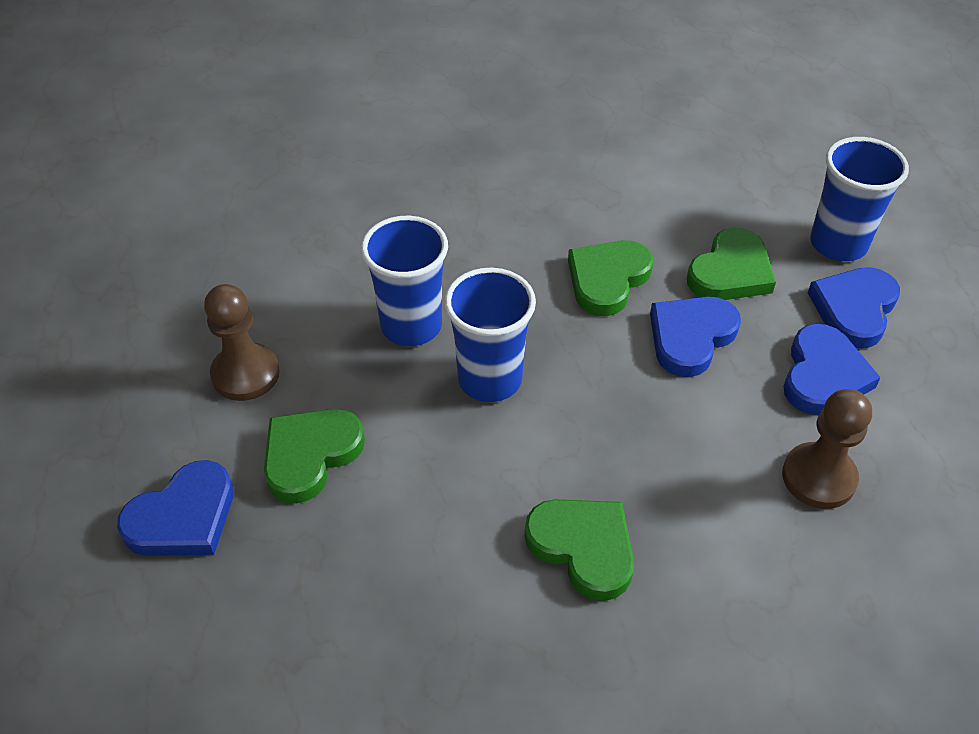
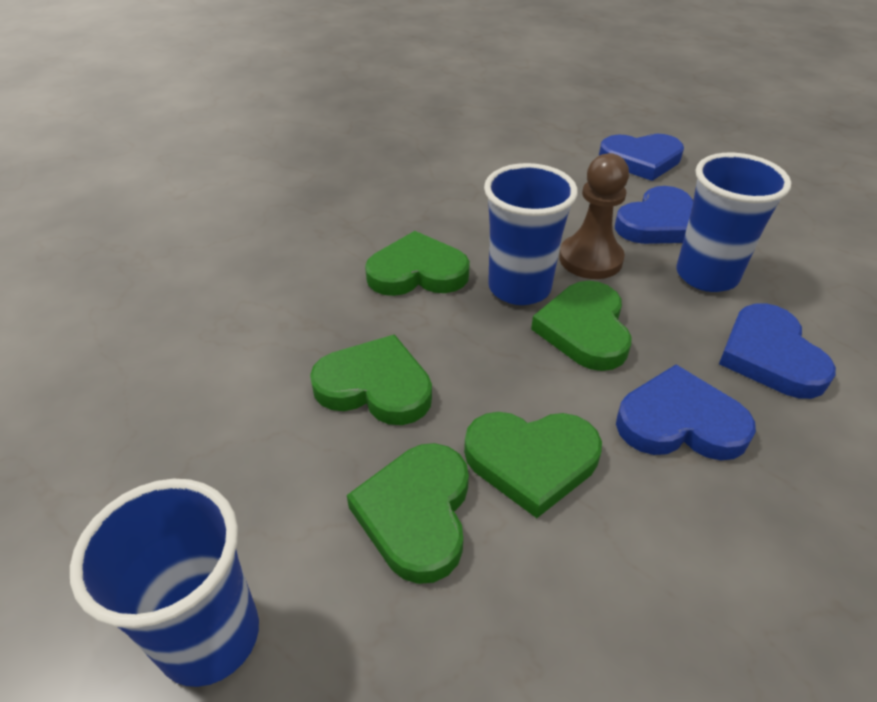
brown pawn: 2 -> 1
green heart: 4 -> 5

